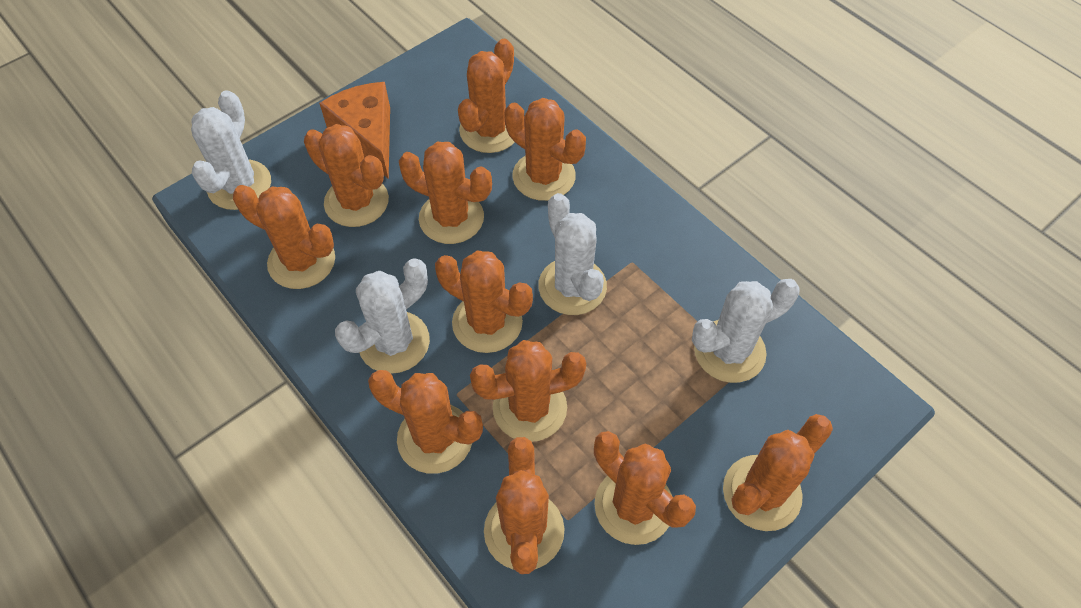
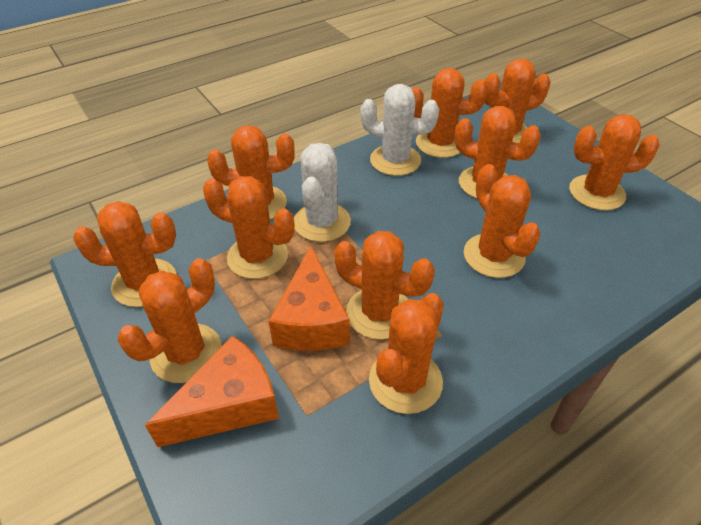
orange cheese: 1 -> 2
white cactus: 4 -> 2

